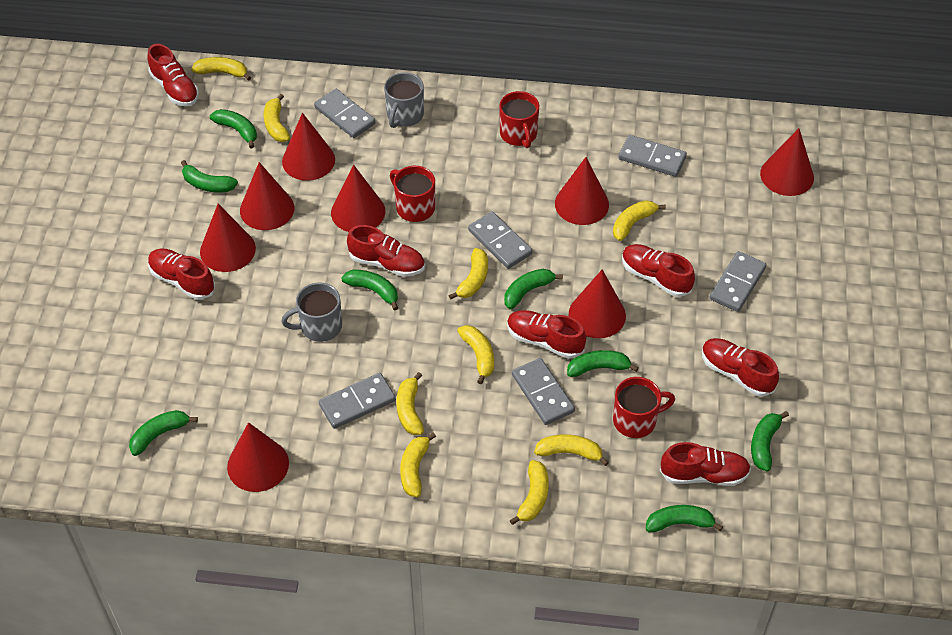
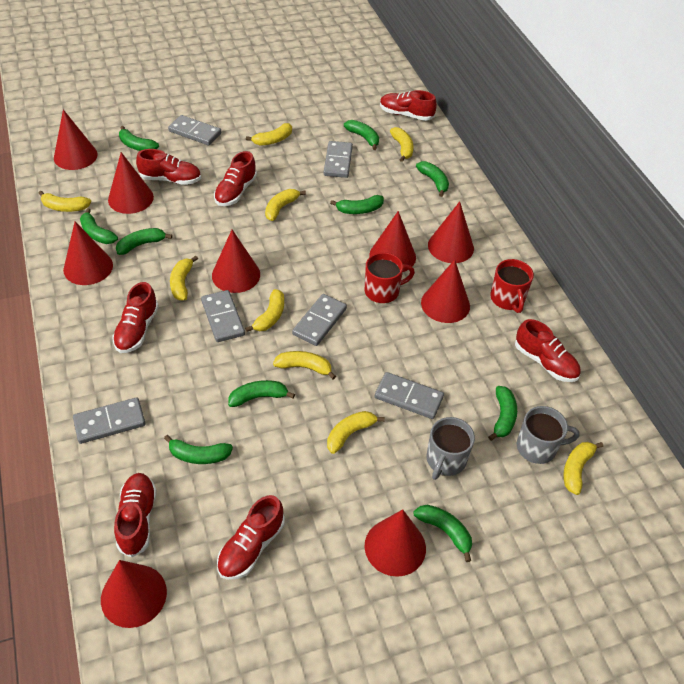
green banana: 8 -> 10
red cone: 8 -> 9
red mug: 3 -> 2

